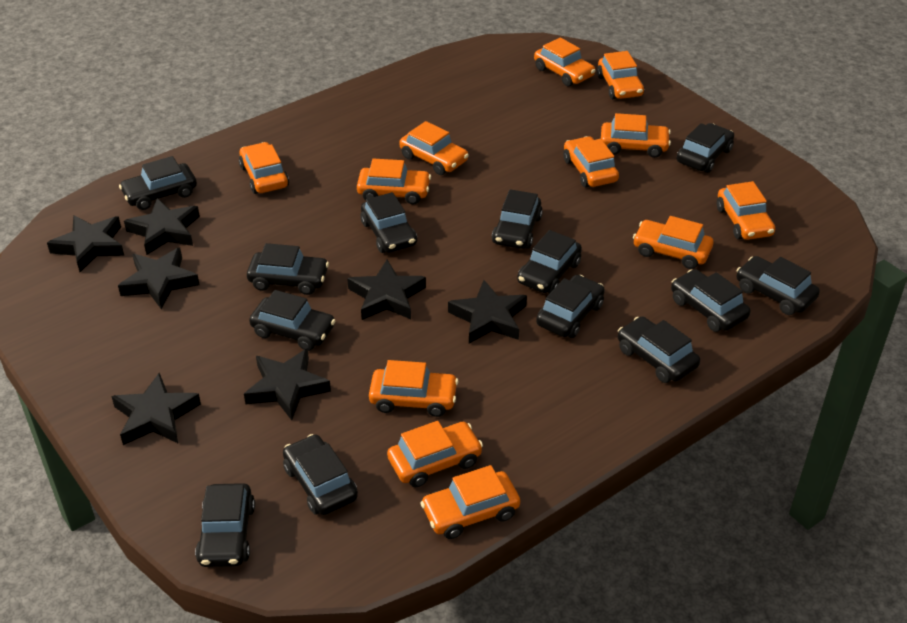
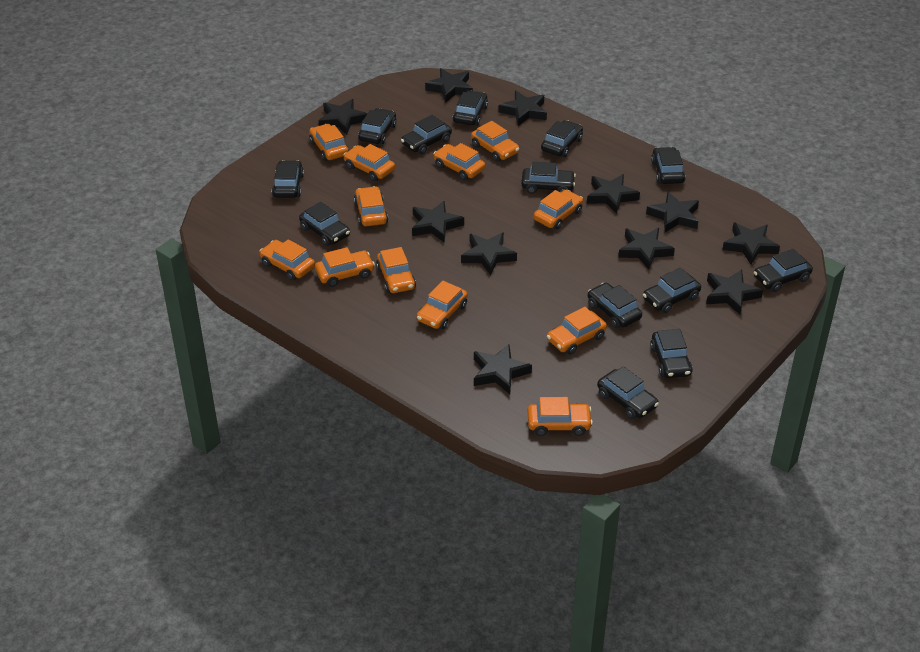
black star: 7 -> 11

